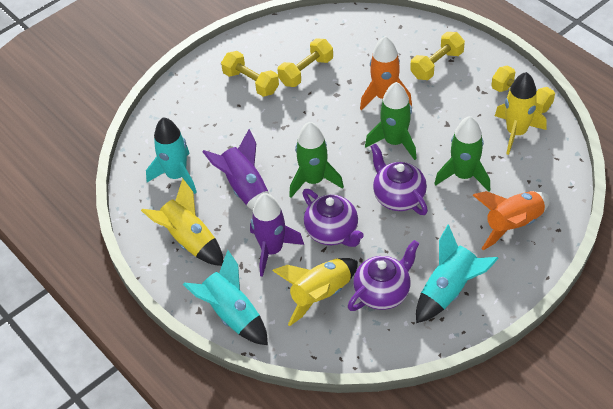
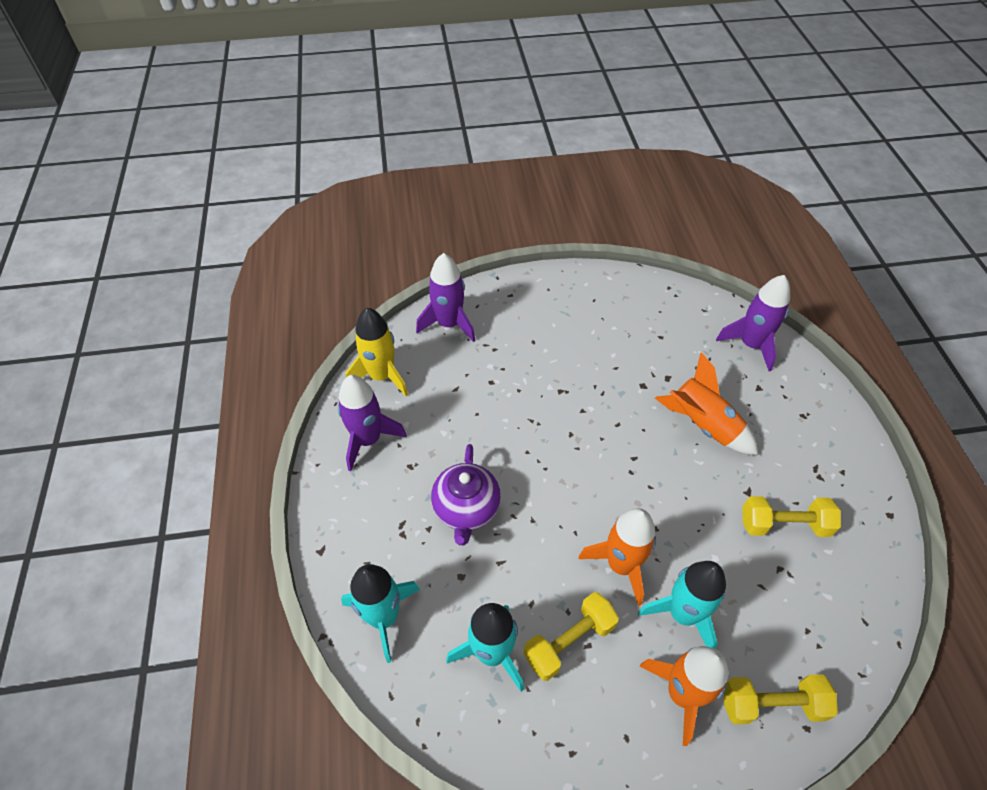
green rocket: 3 -> 0
orange rocket: 2 -> 3
purple rocket: 2 -> 3
purple teapot: 3 -> 1
yellow dumbbell: 4 -> 3
yellow rocket: 3 -> 1

